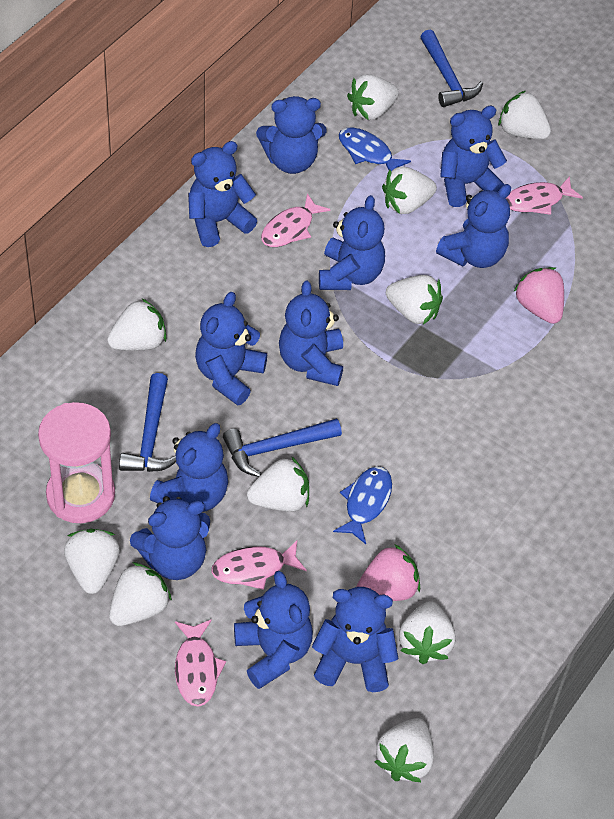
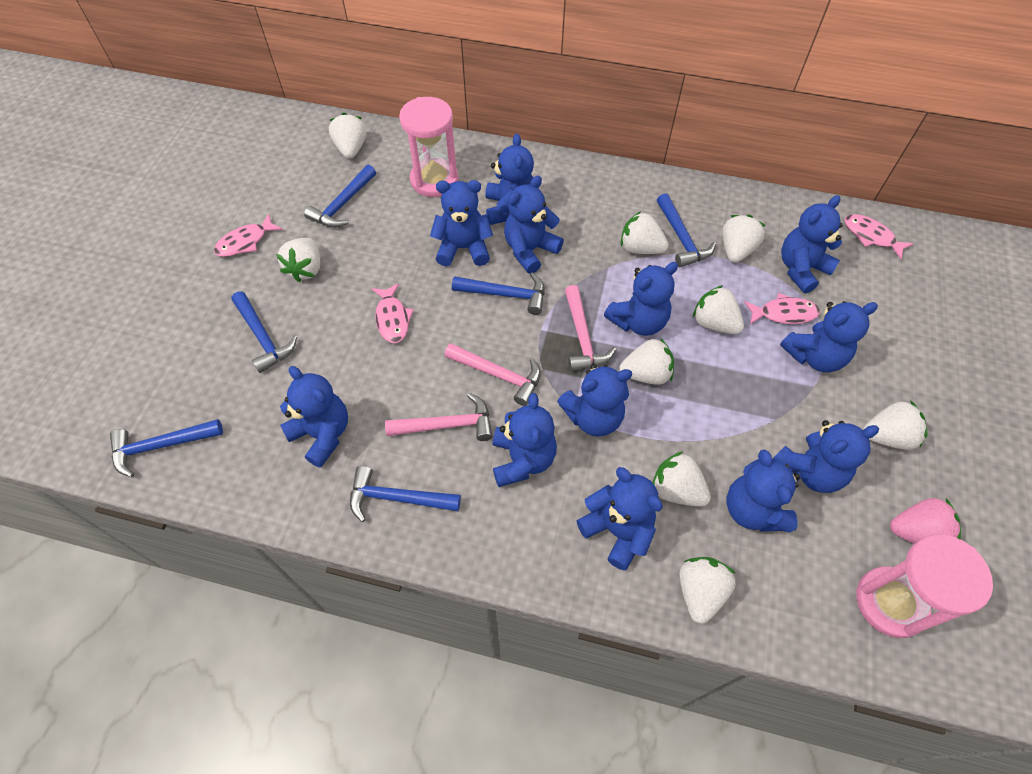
blue fish: 2 -> 0
blue hammer: 3 -> 6
blue teddy bear: 11 -> 12
pink hammer: 0 -> 3
pink hourglass: 1 -> 2
pink strawberry: 2 -> 1
white strawberry: 10 -> 9

